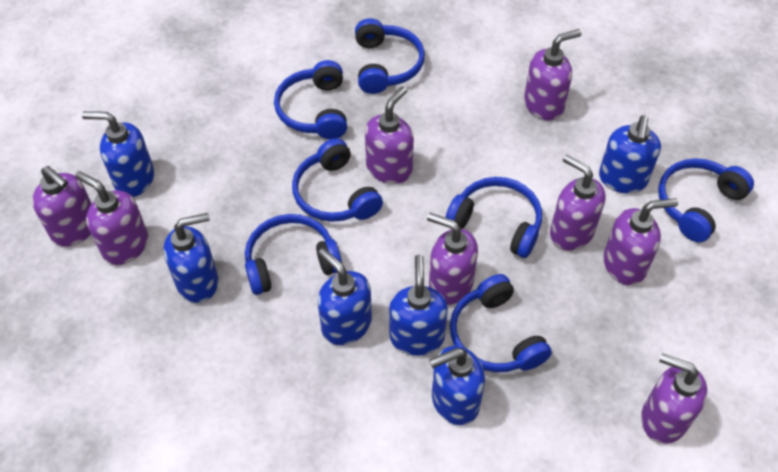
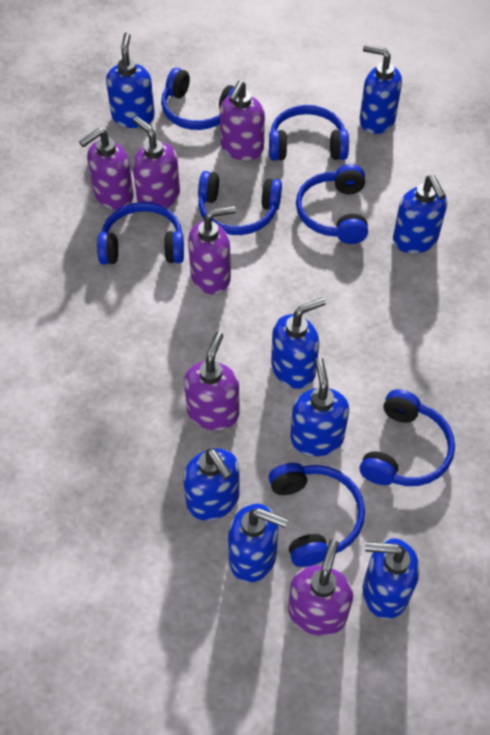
blue soap dispenser: 6 -> 8
purple soap dispenser: 8 -> 6

